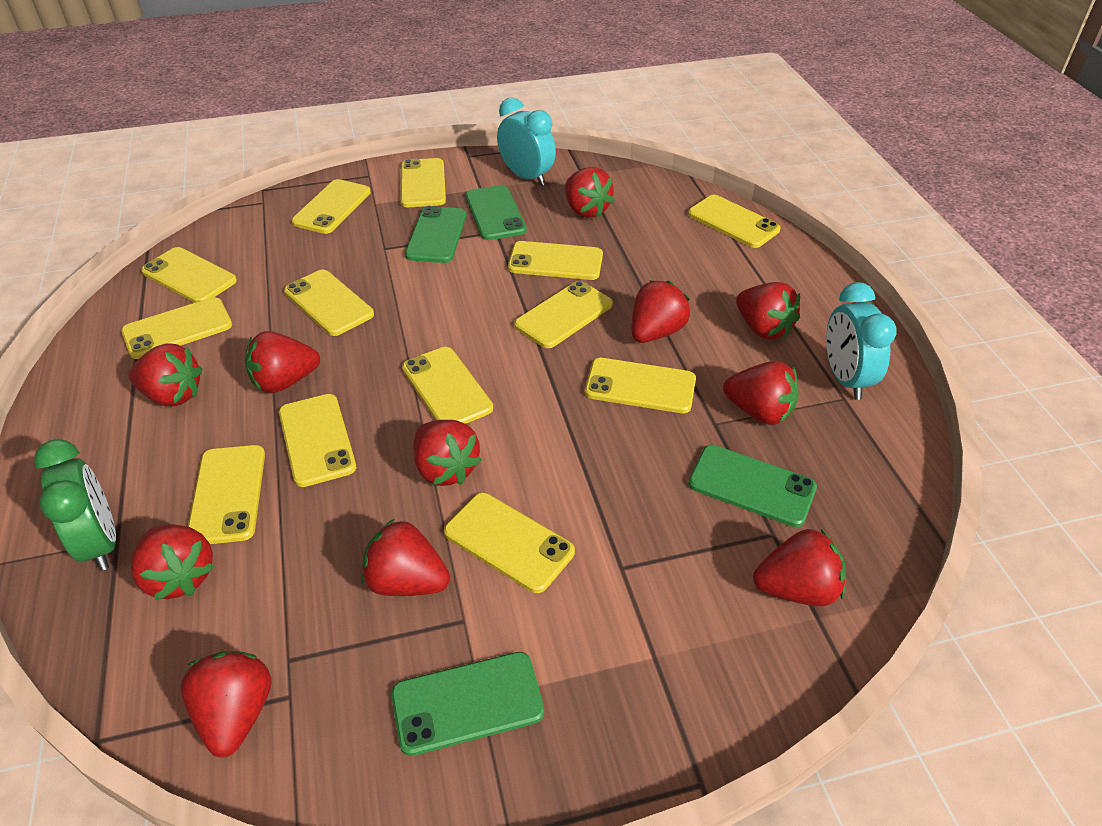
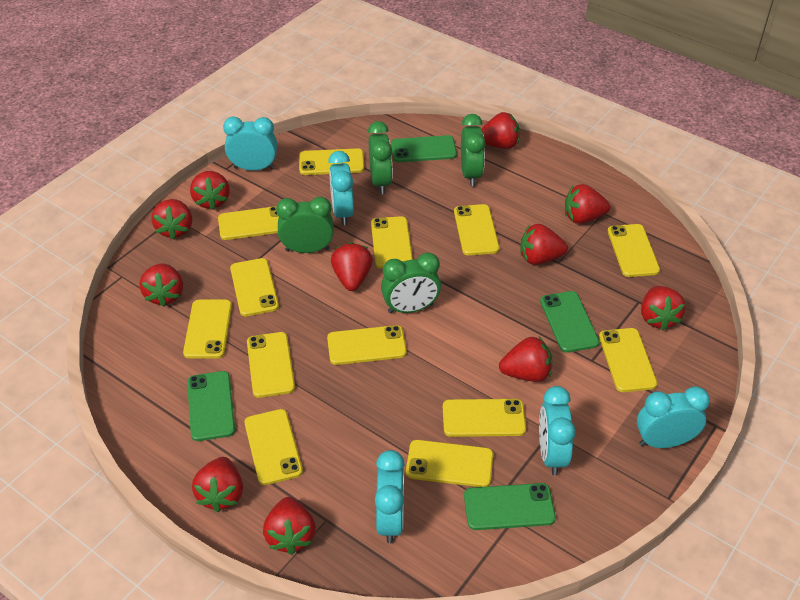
green clock: 1 -> 4
turquoise clock: 2 -> 5

